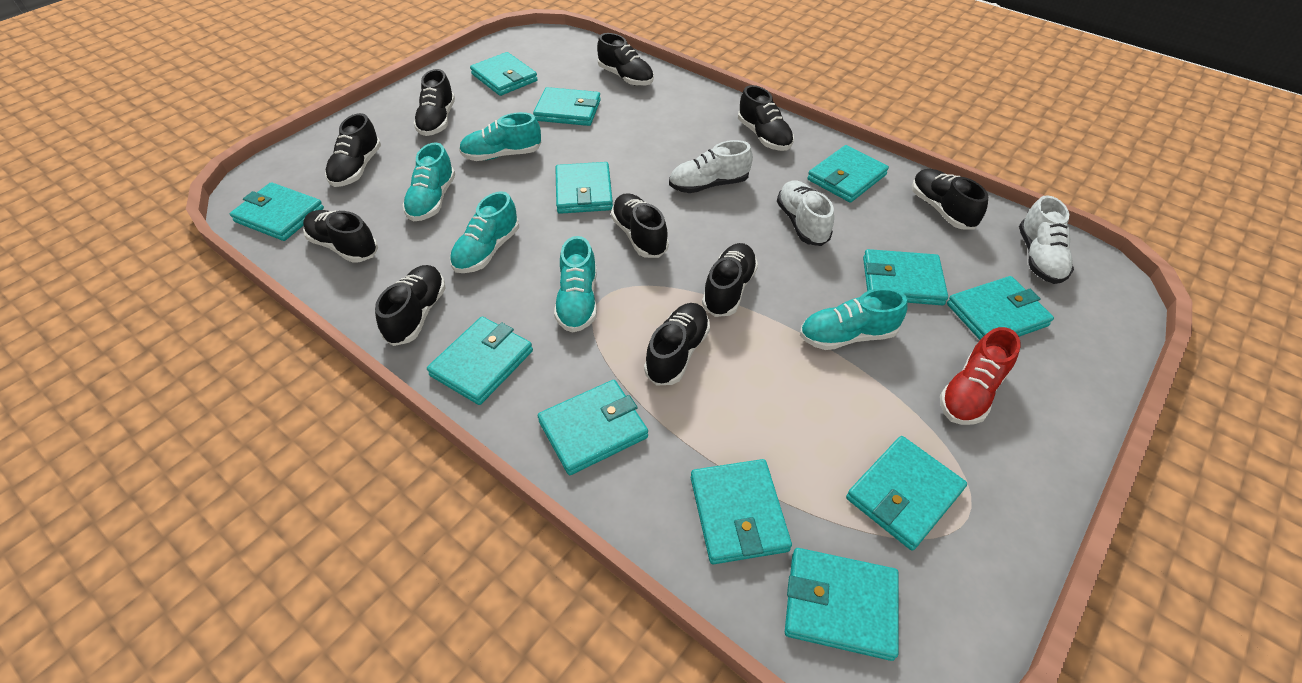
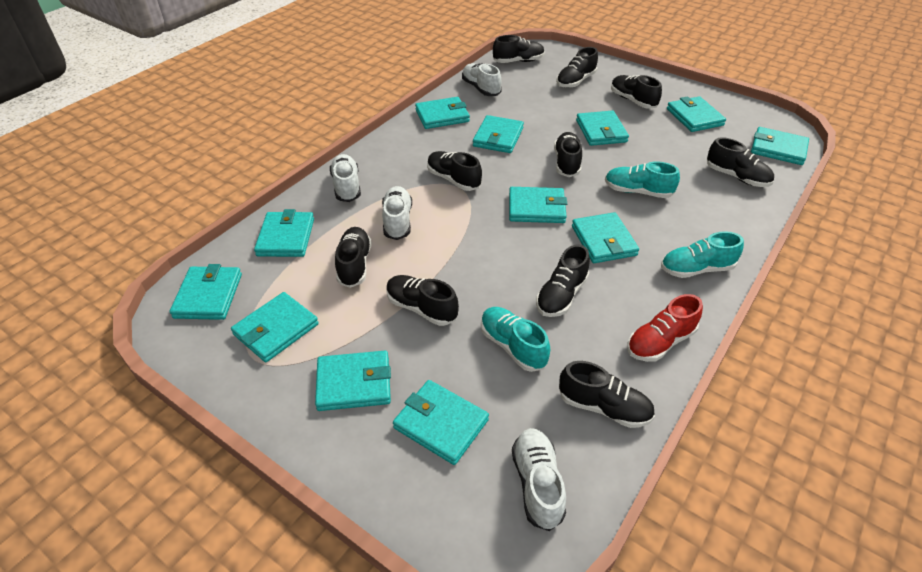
turquoise shoe: 5 -> 3
white shoe: 3 -> 4

